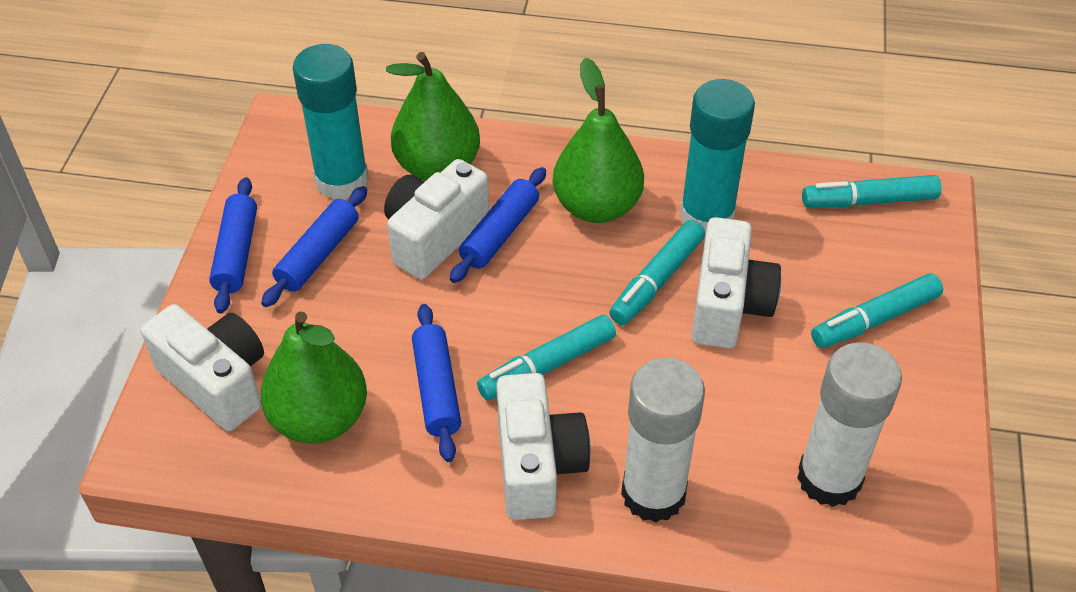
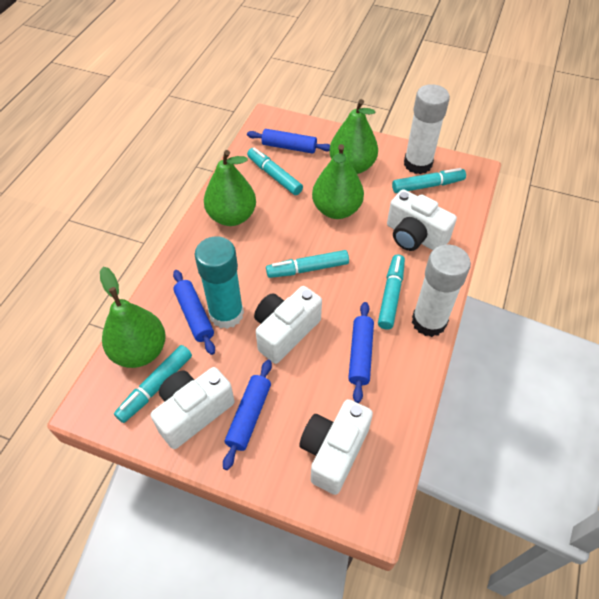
green pear: 3 -> 4
turquoise glue stick: 2 -> 1
turquoise marker: 4 -> 5

